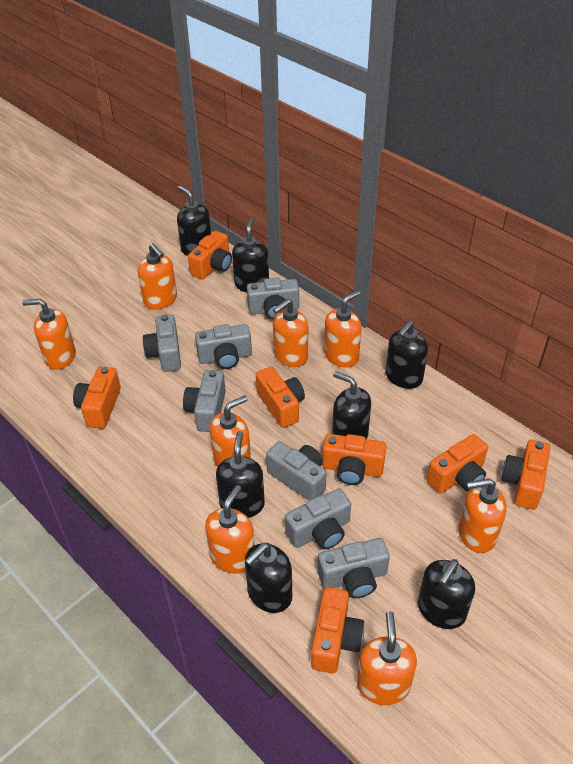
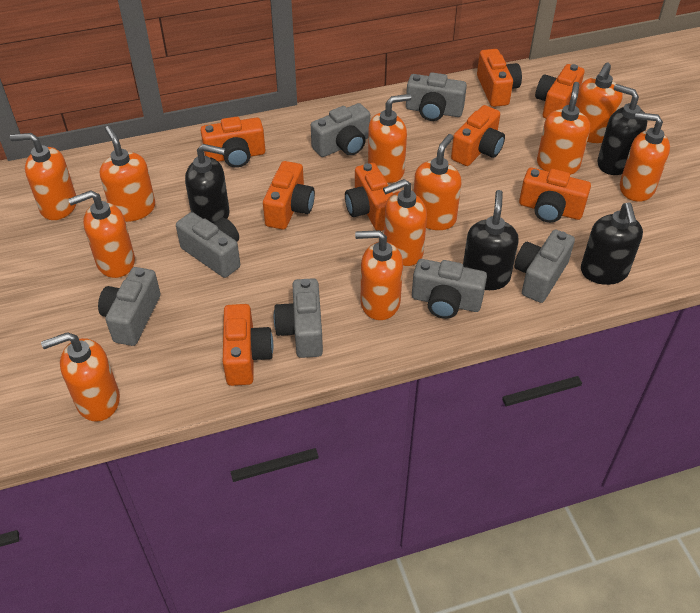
black soap dispenser: 7 -> 4
orange camera: 7 -> 8
orange soap dispenser: 8 -> 11

